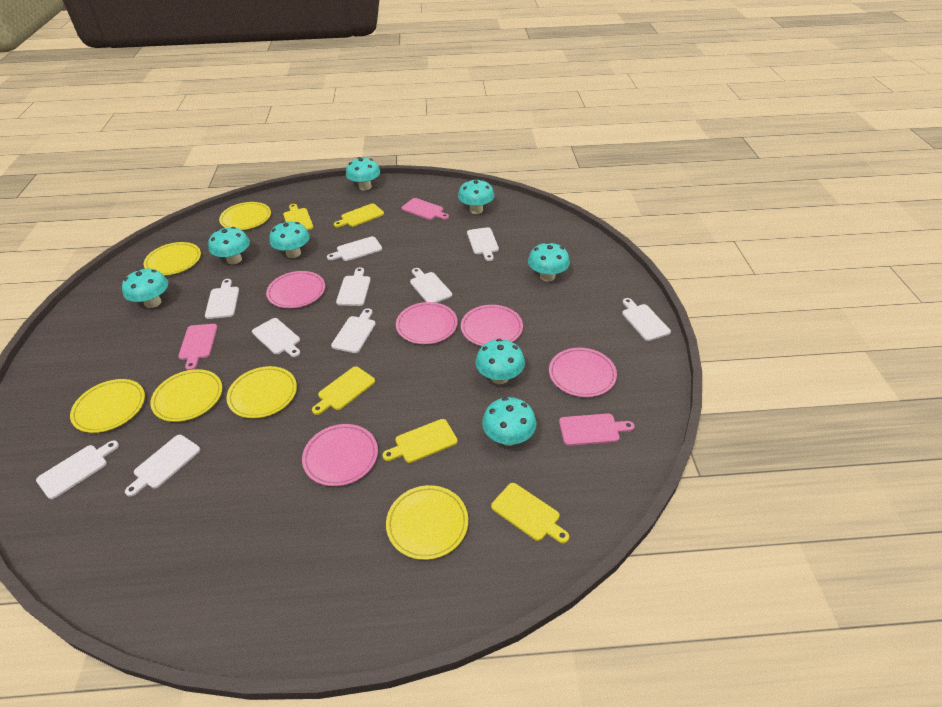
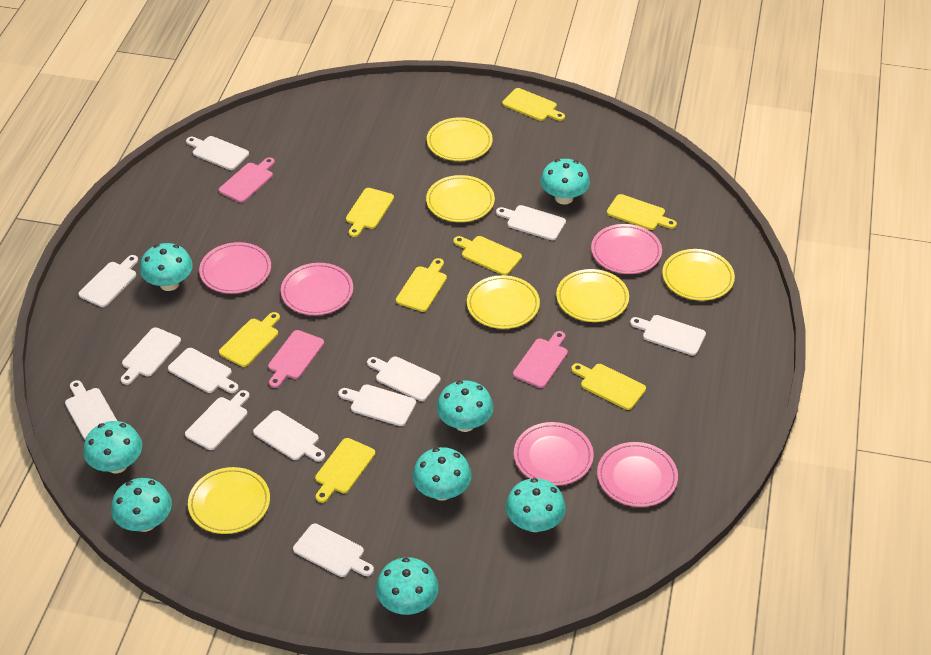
white cutting board: 10 -> 12
yellow cutting board: 5 -> 8

